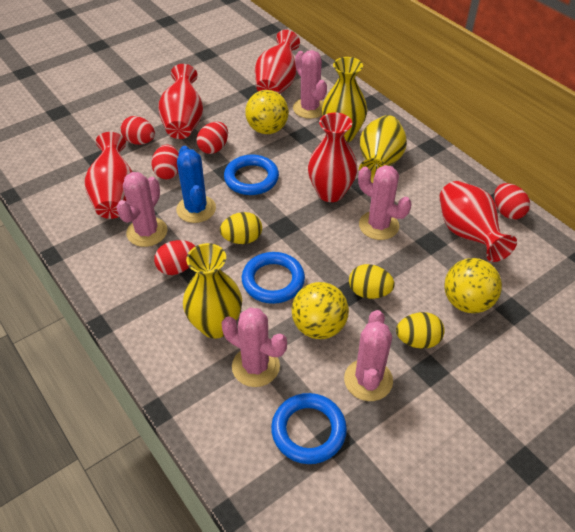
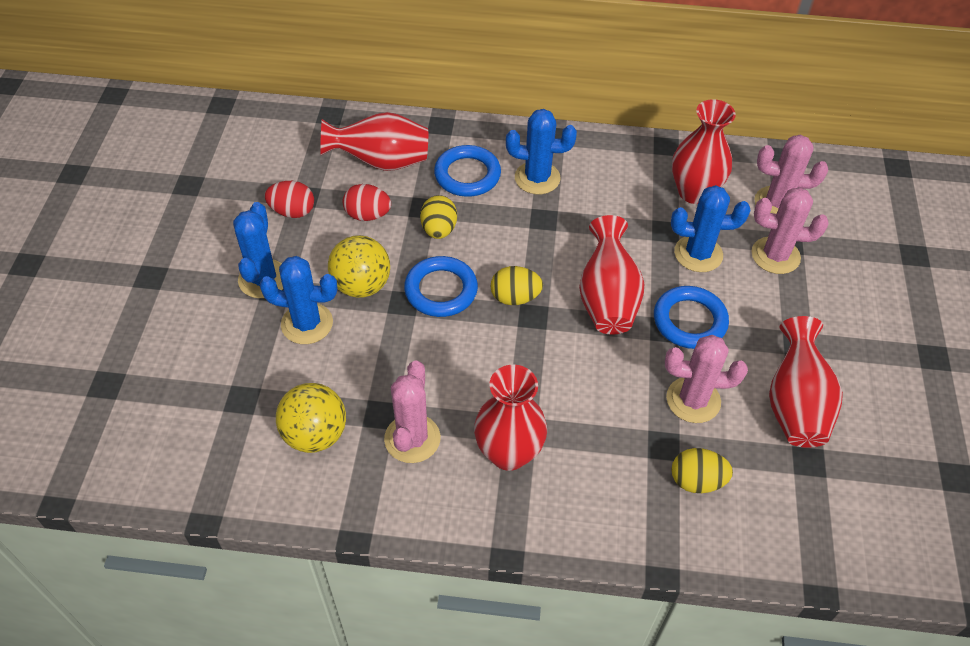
blue cactus: 1 -> 4
pink cactus: 5 -> 4
red egg: 5 -> 2
yellow ball: 3 -> 2
yellow vase: 3 -> 0

